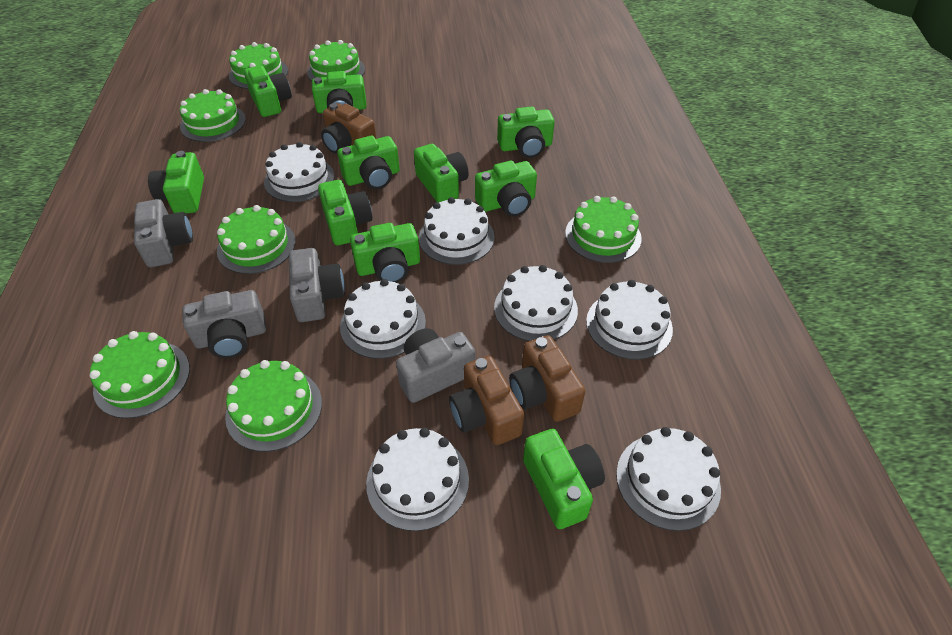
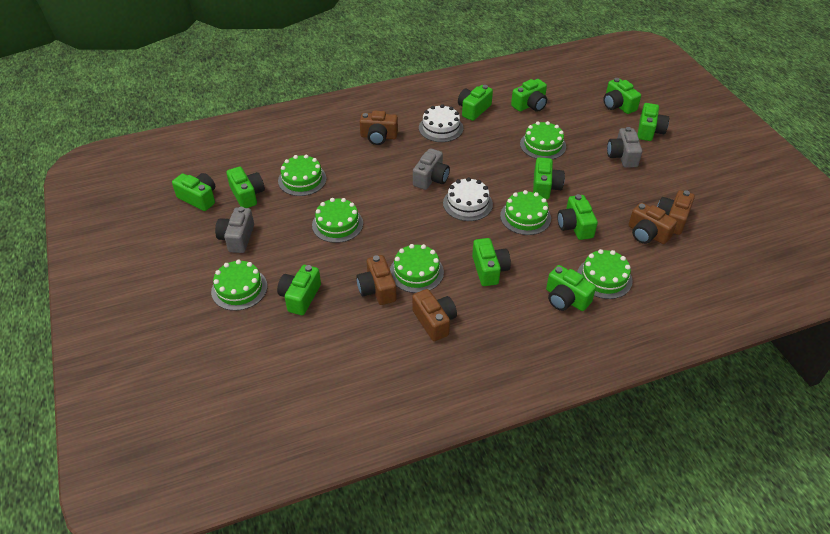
brown camera: 3 -> 5
green camera: 10 -> 11
grey camera: 4 -> 3
white cake: 7 -> 2

